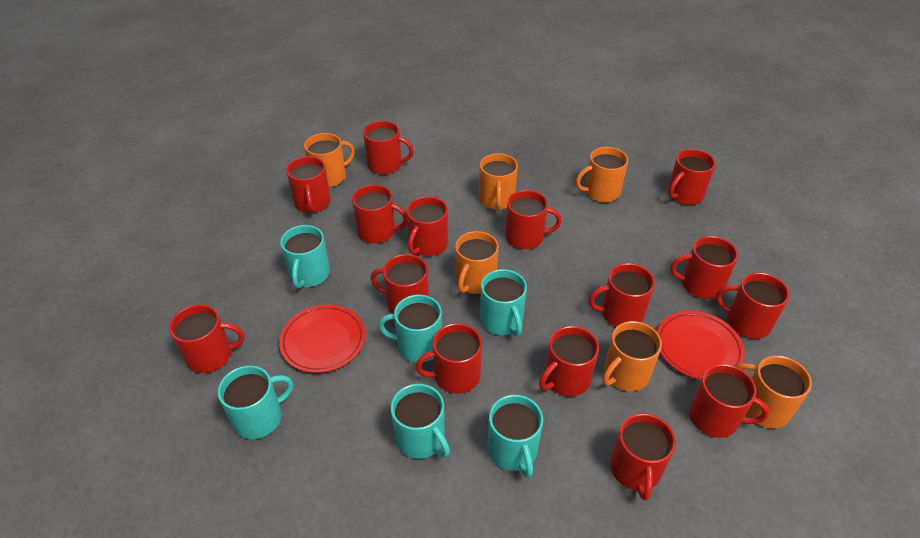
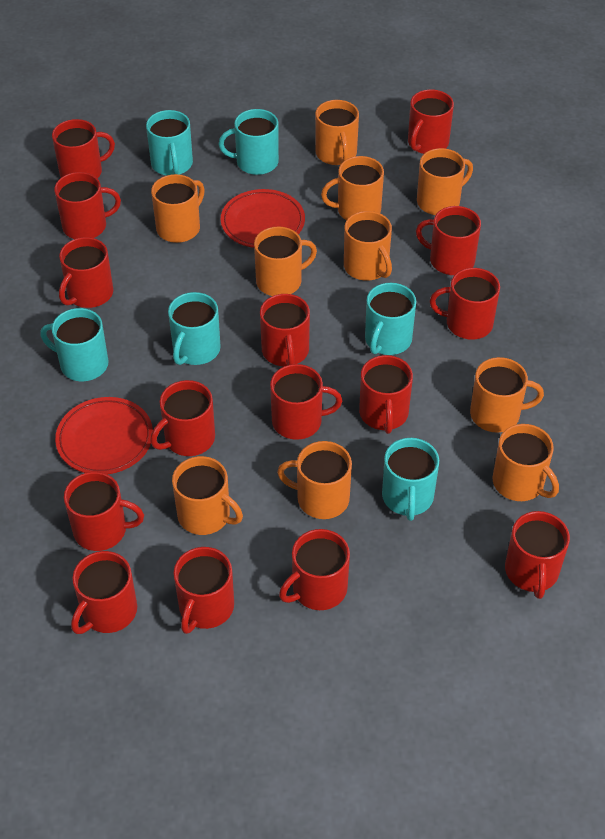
orange mug: 6 -> 10

